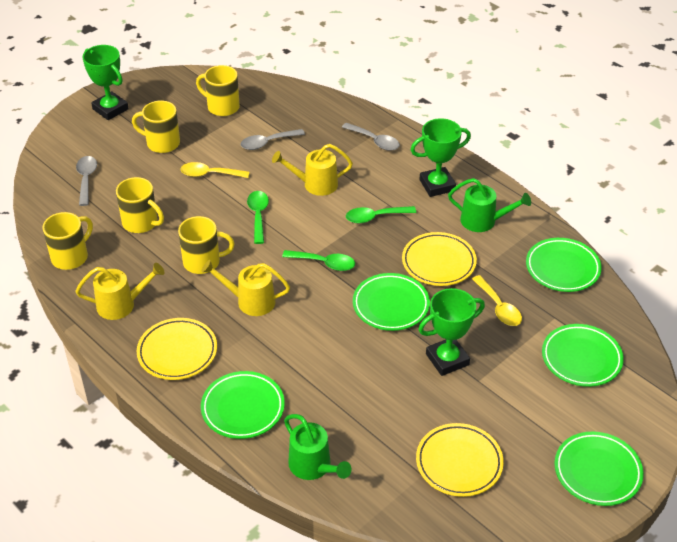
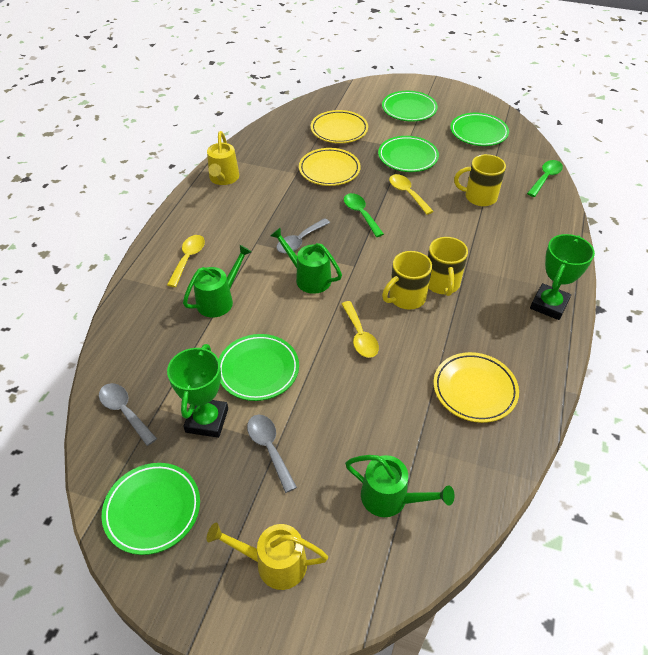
green spoon: 3 -> 2
green trophy: 3 -> 2
green watering can: 2 -> 3
yellow mug: 5 -> 3
yellow spoon: 2 -> 3
yellow watering can: 3 -> 2

